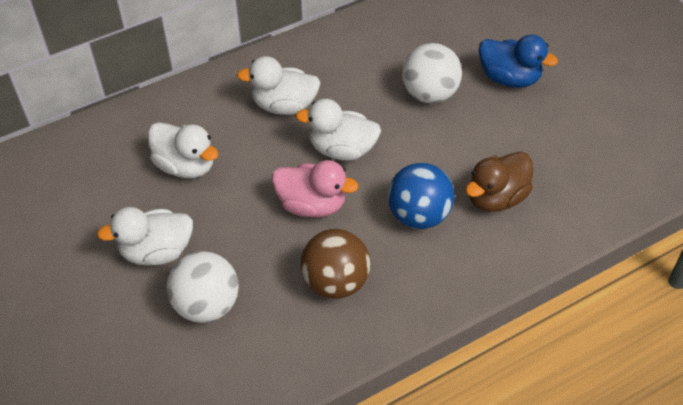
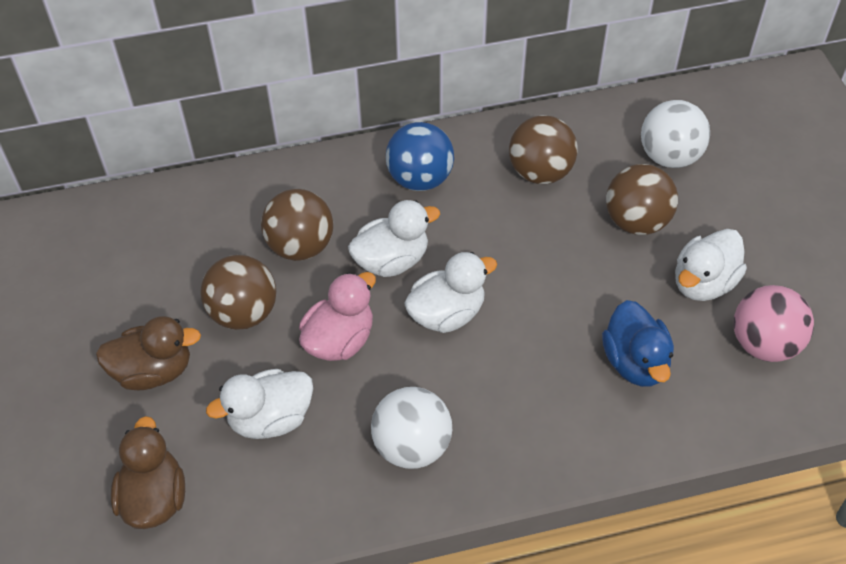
brown ball: 1 -> 4
brown duck: 1 -> 2
pink ball: 0 -> 1

